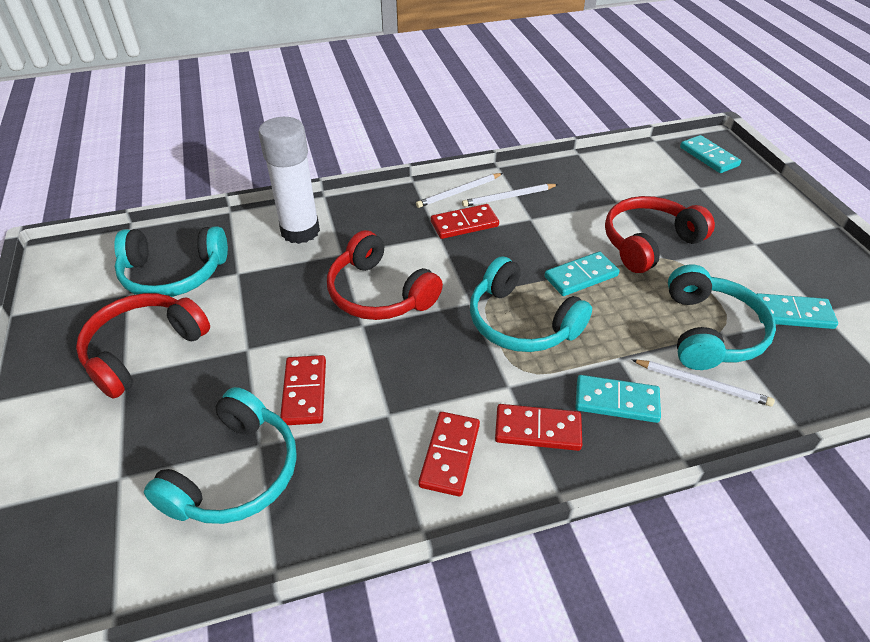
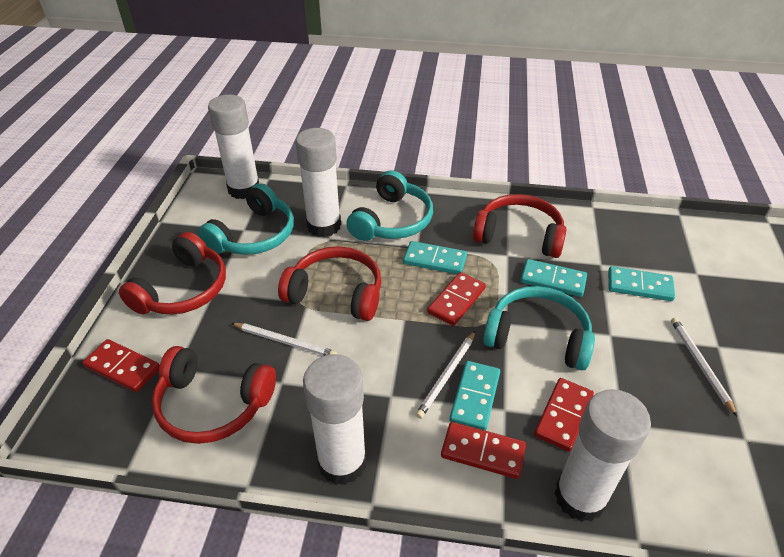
red headphones: 3 -> 4
turquoise headphones: 4 -> 3
white glue stick: 1 -> 4

